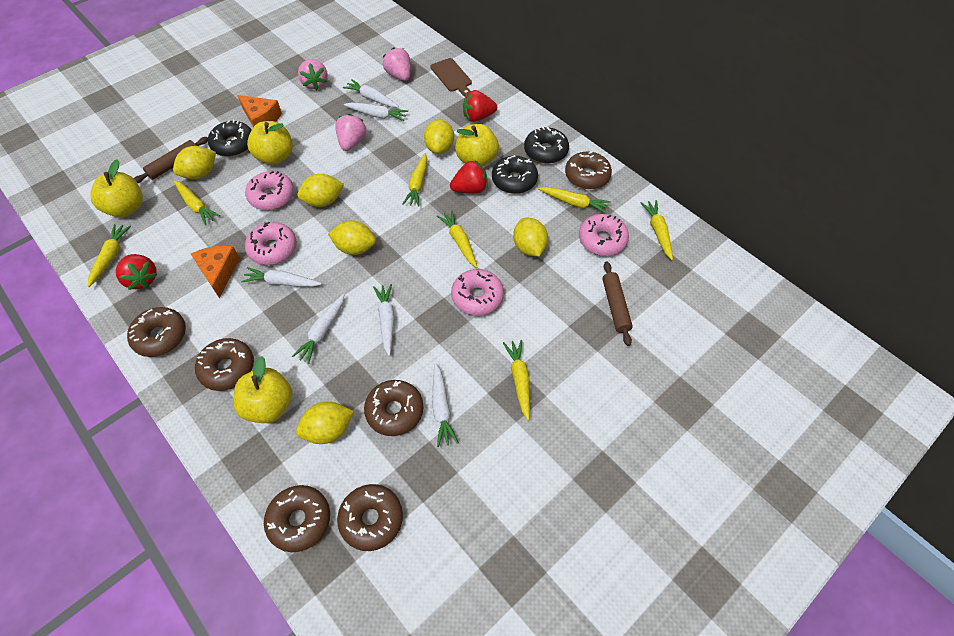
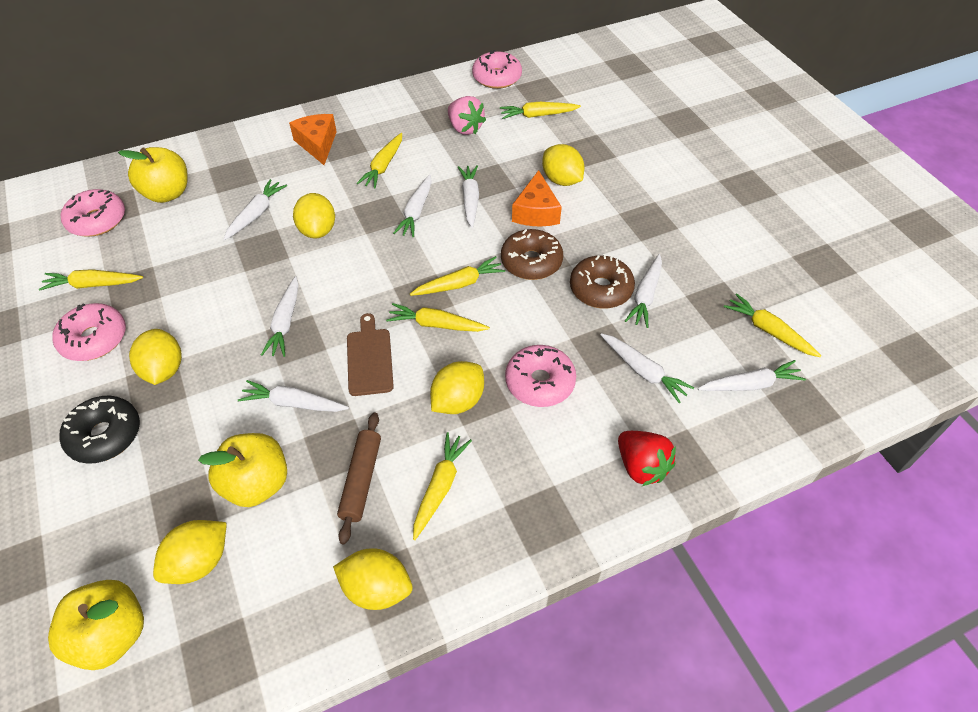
black donut: 3 -> 1
brown donut: 6 -> 2
brown rolling pin: 2 -> 1
pink strawberry: 3 -> 1
red strawberry: 3 -> 1
white carrot: 6 -> 8
yellow apple: 4 -> 3

